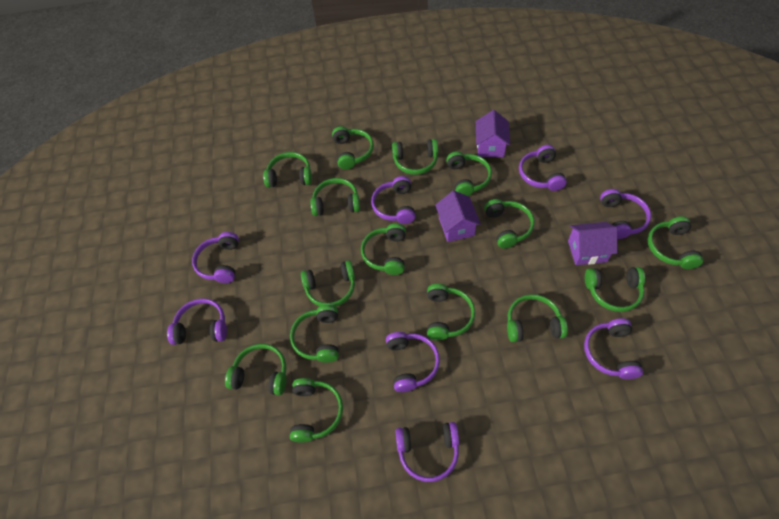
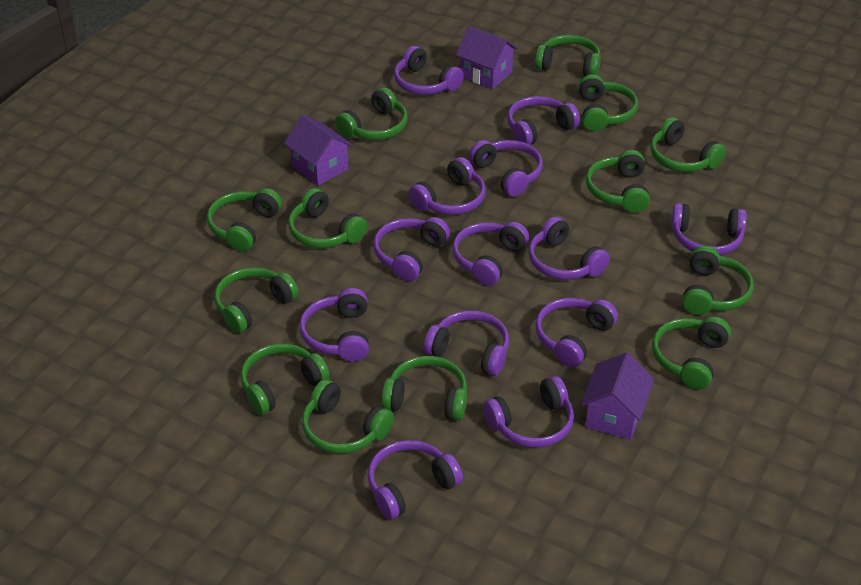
green headphones: 15 -> 13
purple headphones: 8 -> 13

